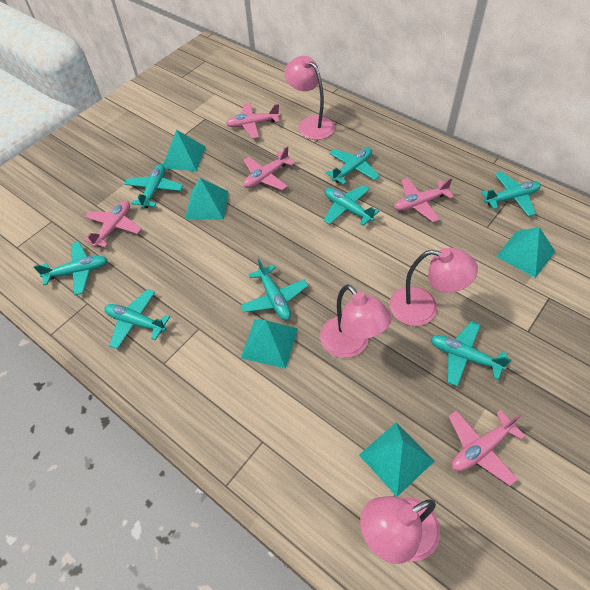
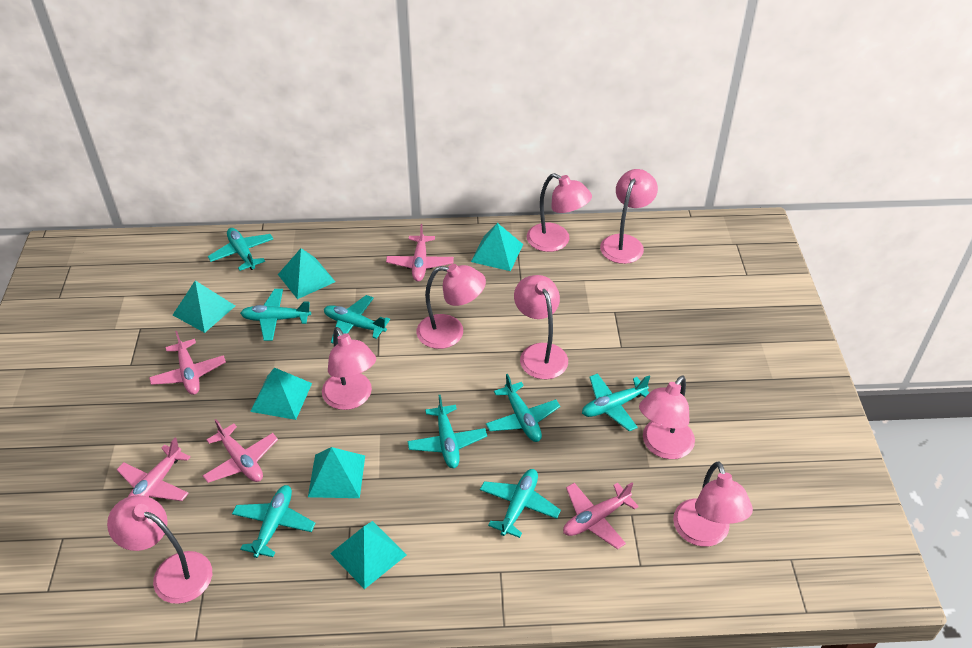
pink lamp: 4 -> 8
turquoise pyramid: 5 -> 6

